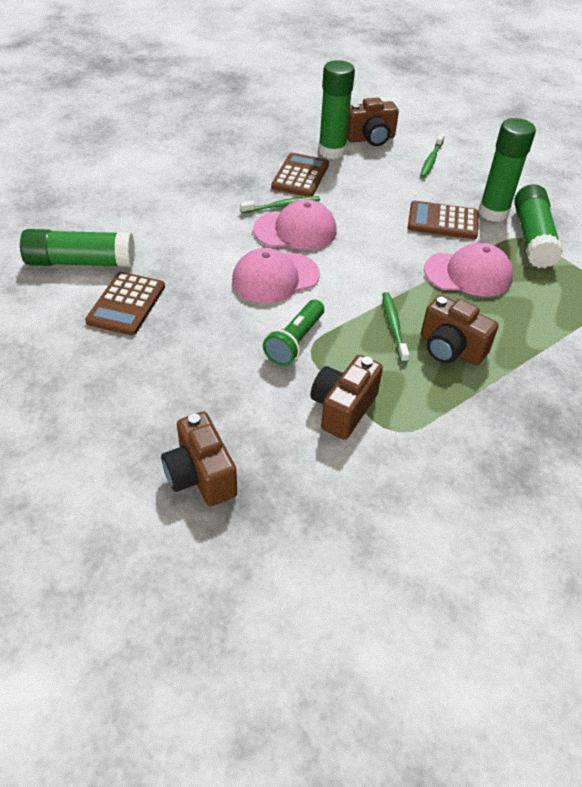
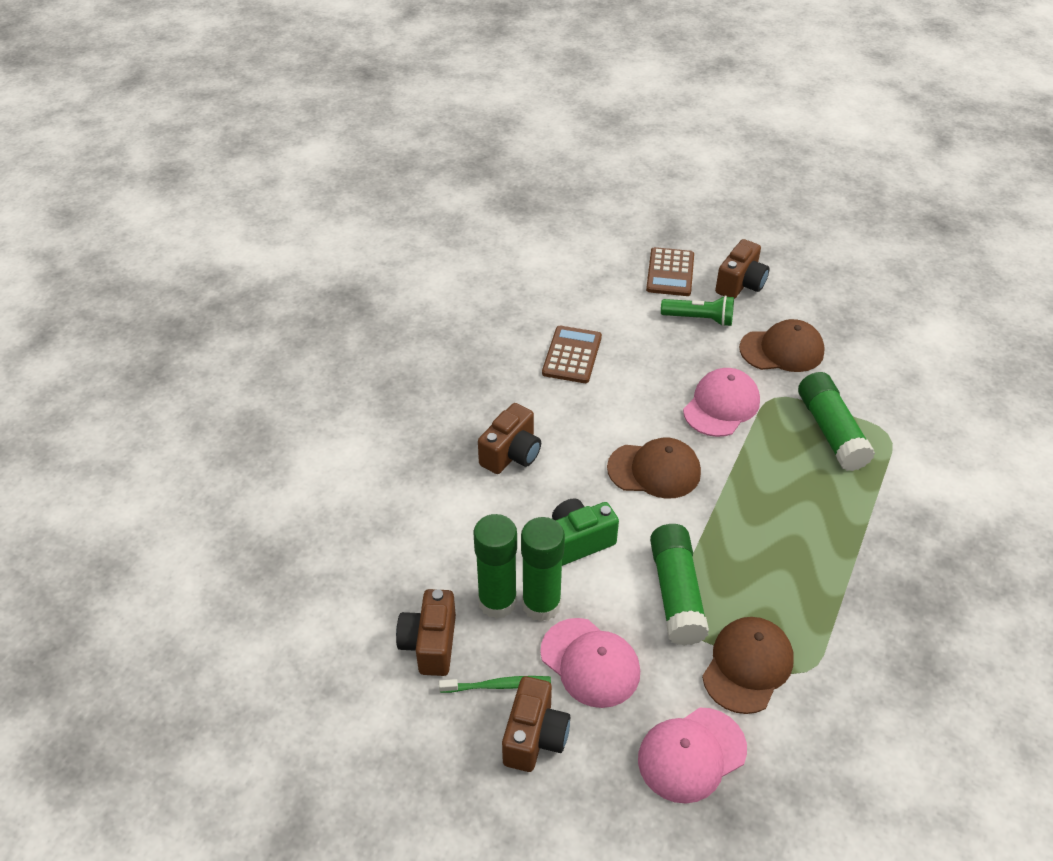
brown calculator: 3 -> 2
brown cap: 0 -> 3
green camera: 0 -> 1
green toothbrush: 3 -> 1

